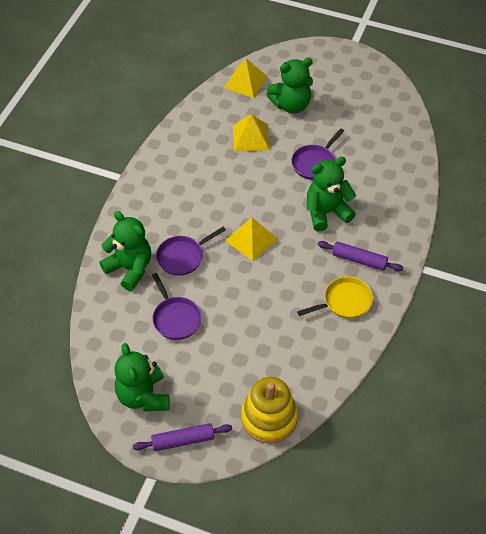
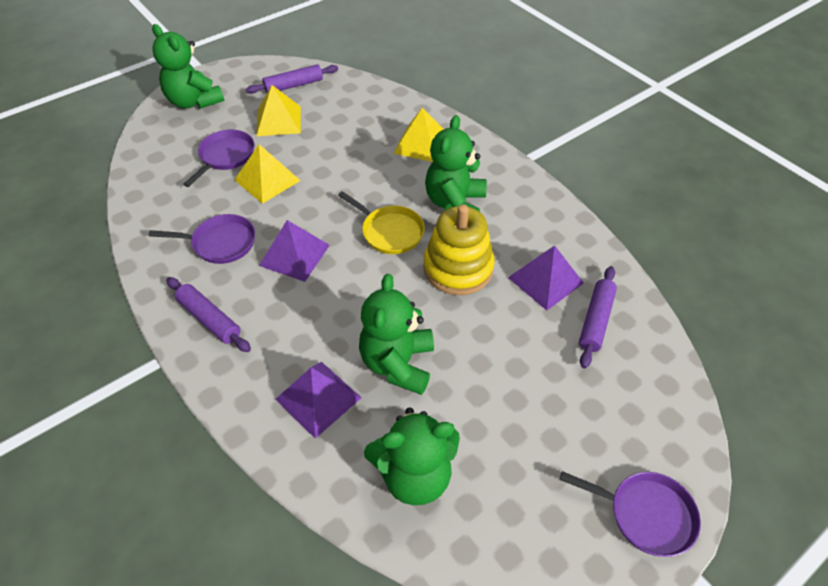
purple pyramid: 0 -> 3
purple rolling pin: 2 -> 3

